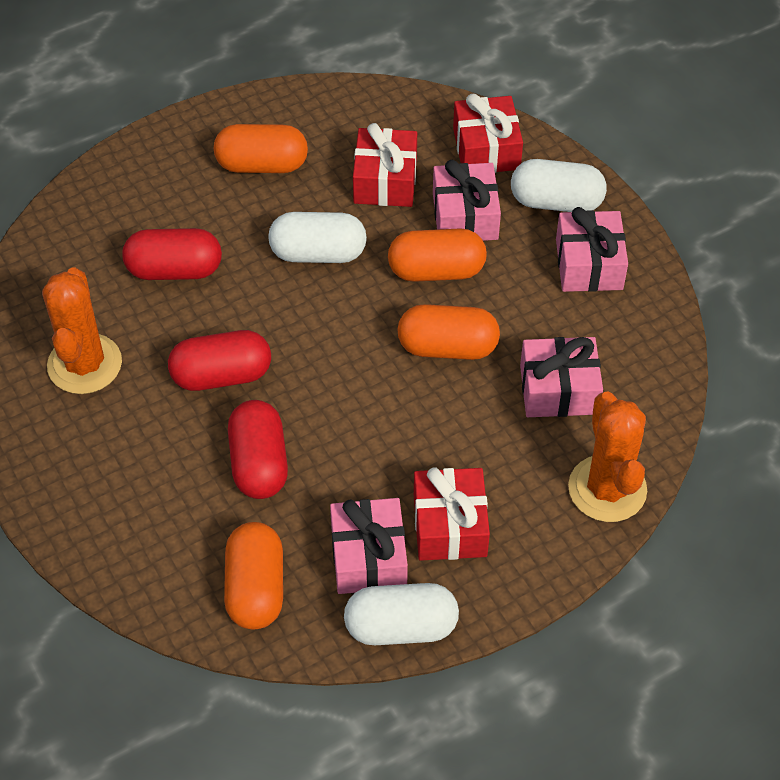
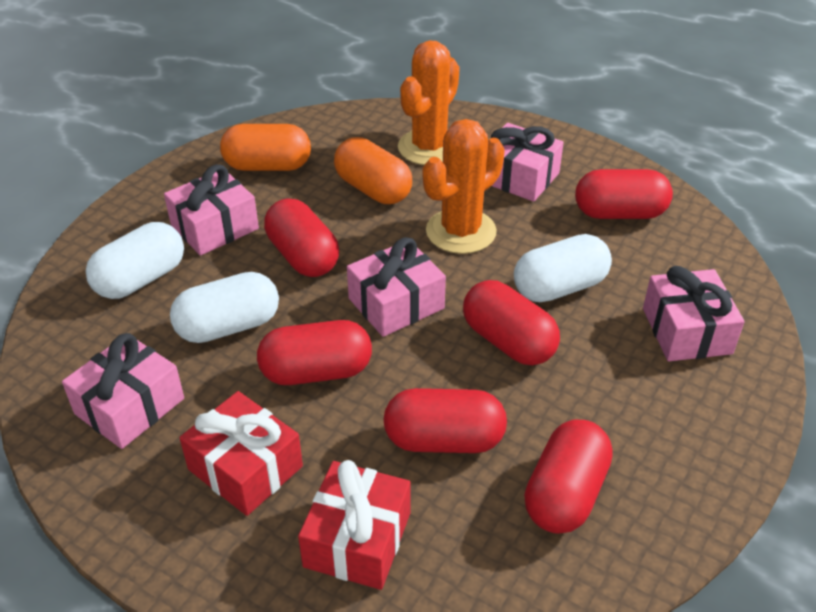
orange capsule: 4 -> 2
pink gift: 4 -> 5
red capsule: 3 -> 6
red gift: 3 -> 2

